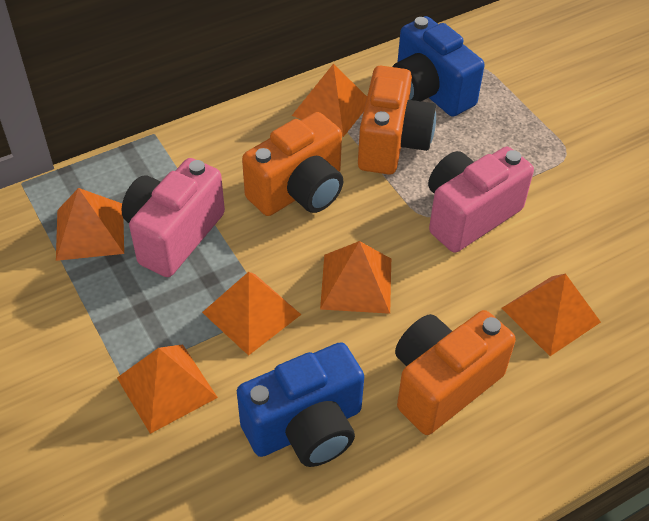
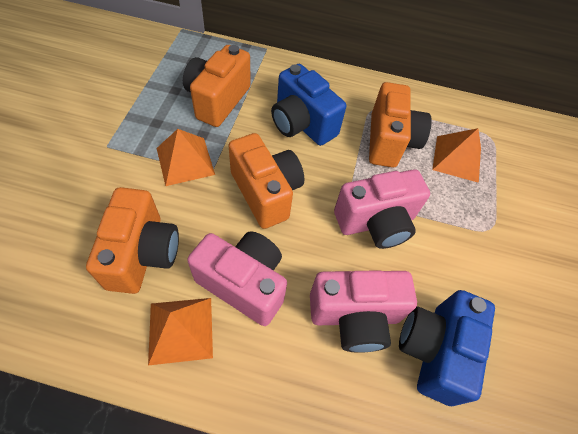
orange camera: 3 -> 4
orange pyramid: 6 -> 3
pink camera: 2 -> 3

